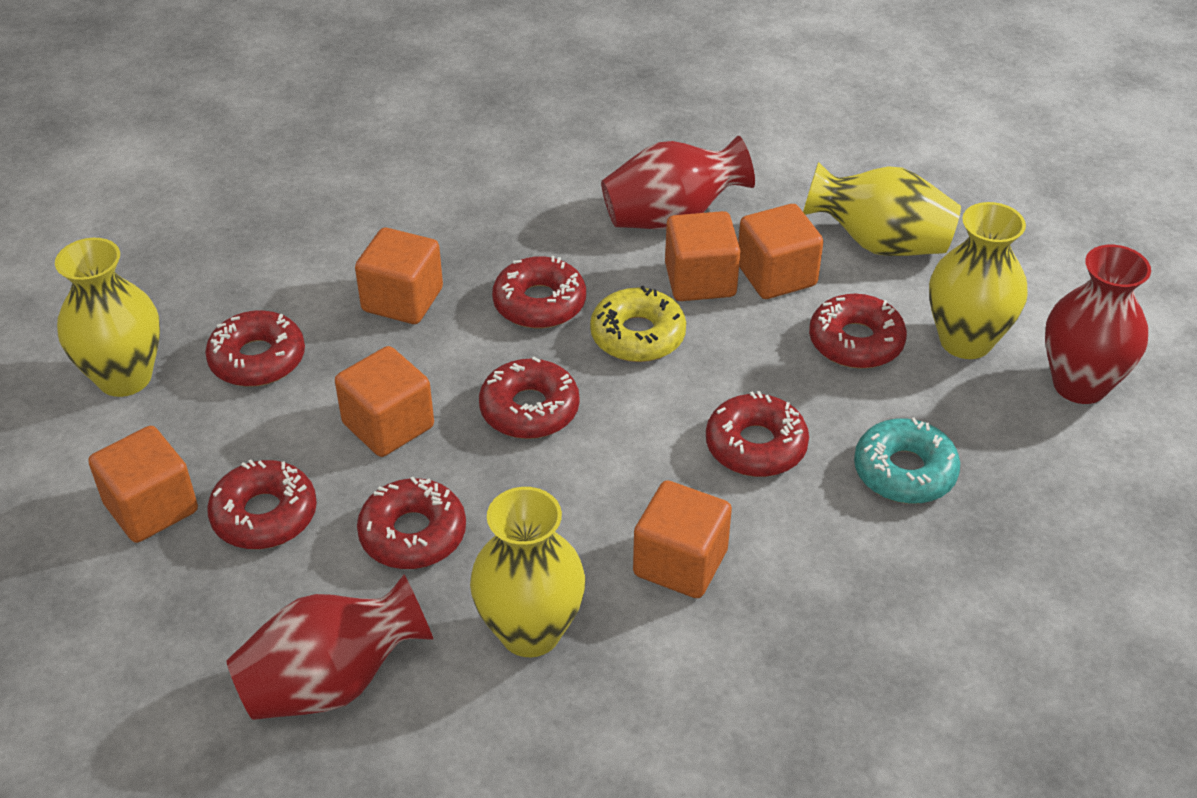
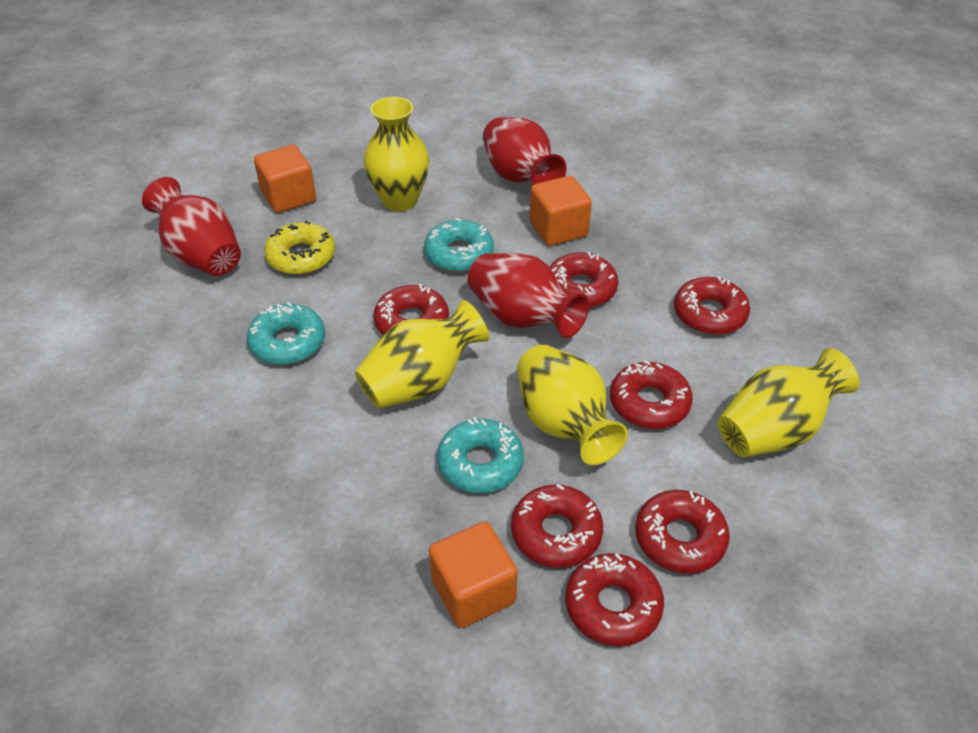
orange cube: 6 -> 3
turquoise donut: 1 -> 3

